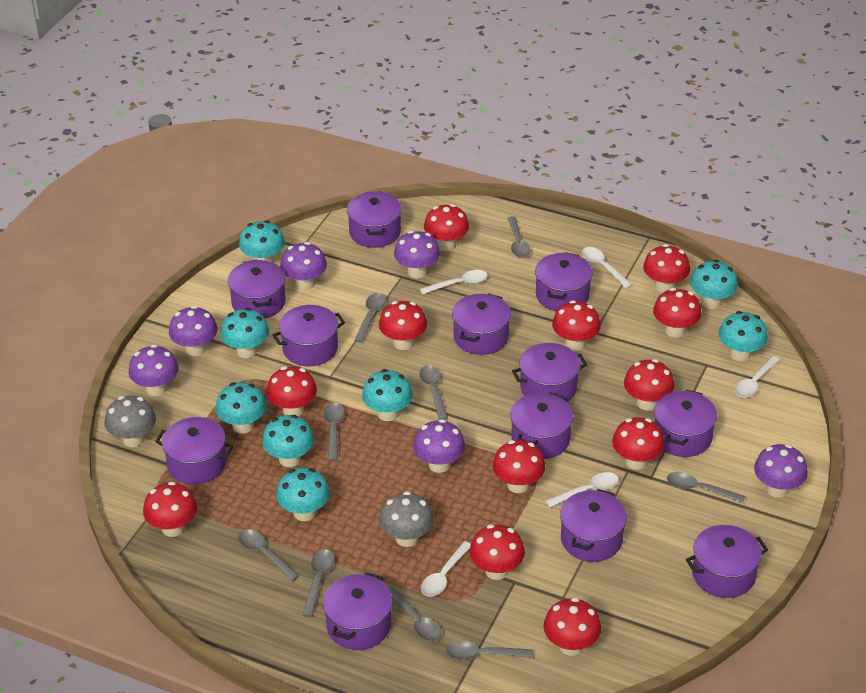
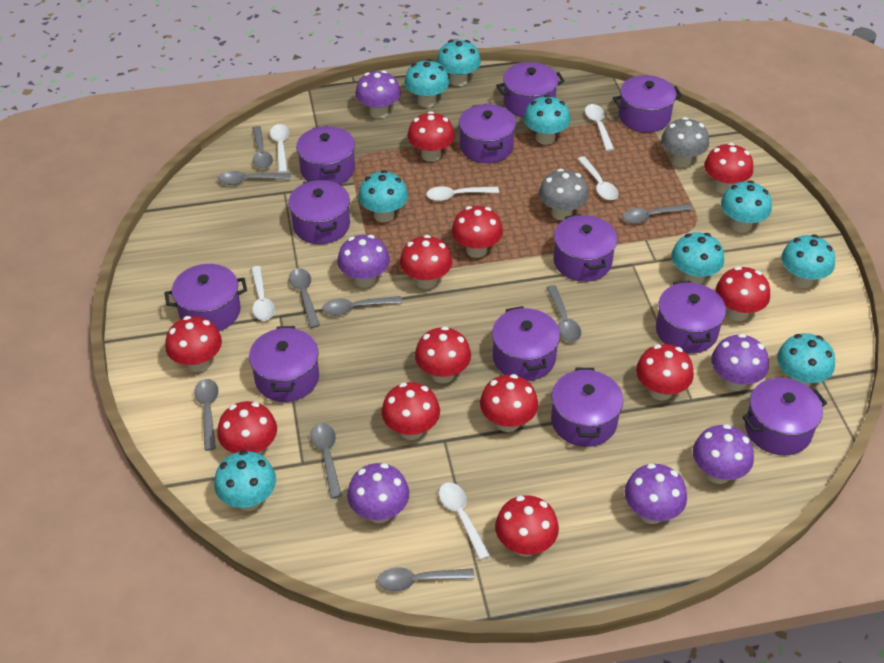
turquoise mushroom: 8 -> 9
white spoon: 5 -> 6

